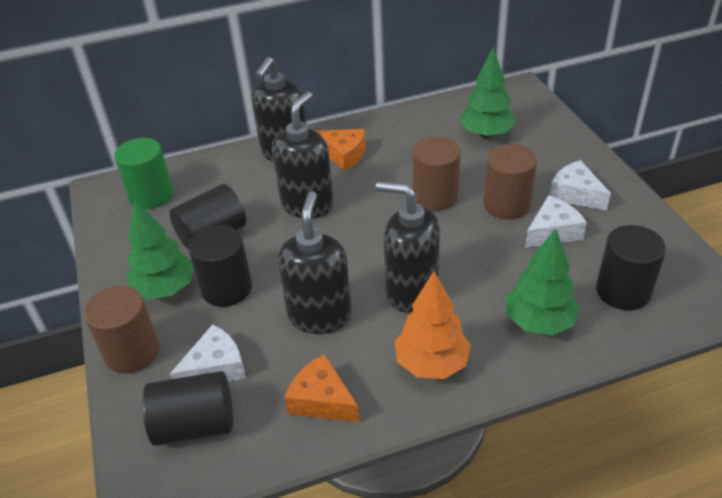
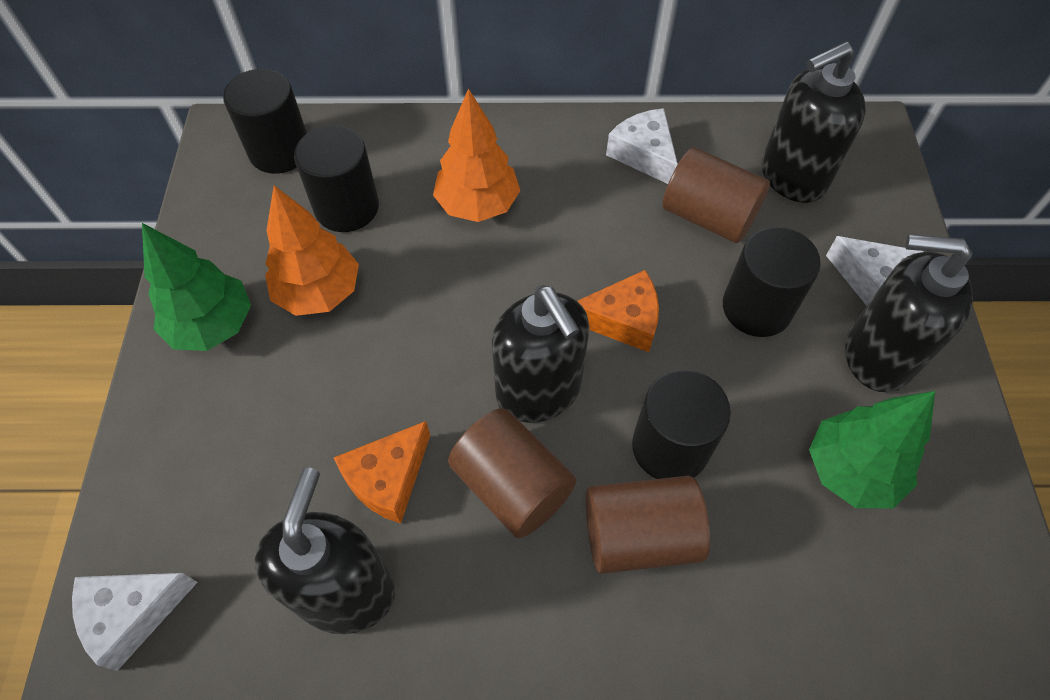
green cylinder: 1 -> 0
green tree: 3 -> 2
orange tree: 1 -> 2

